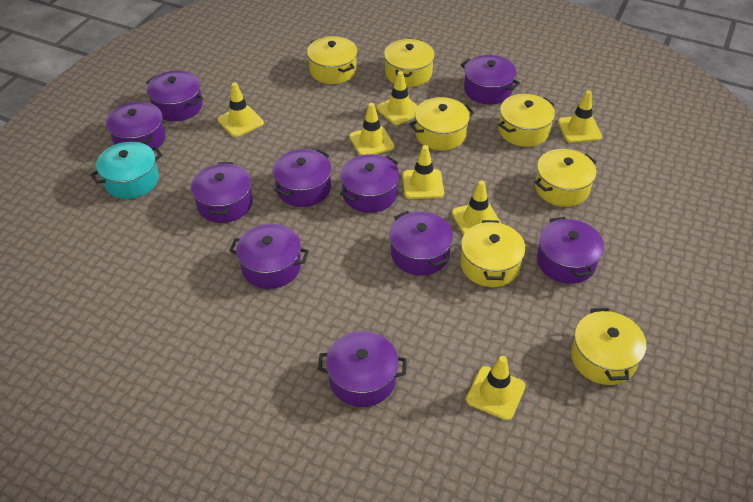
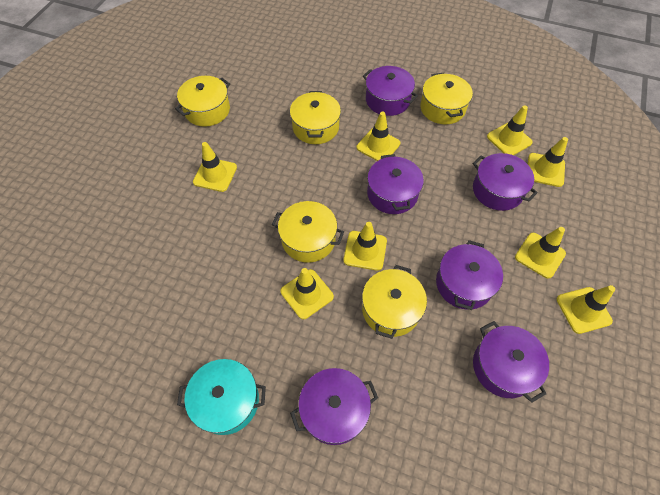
purple pot: 10 -> 6
yellow pot: 7 -> 5
yellow traffic cone: 7 -> 8

